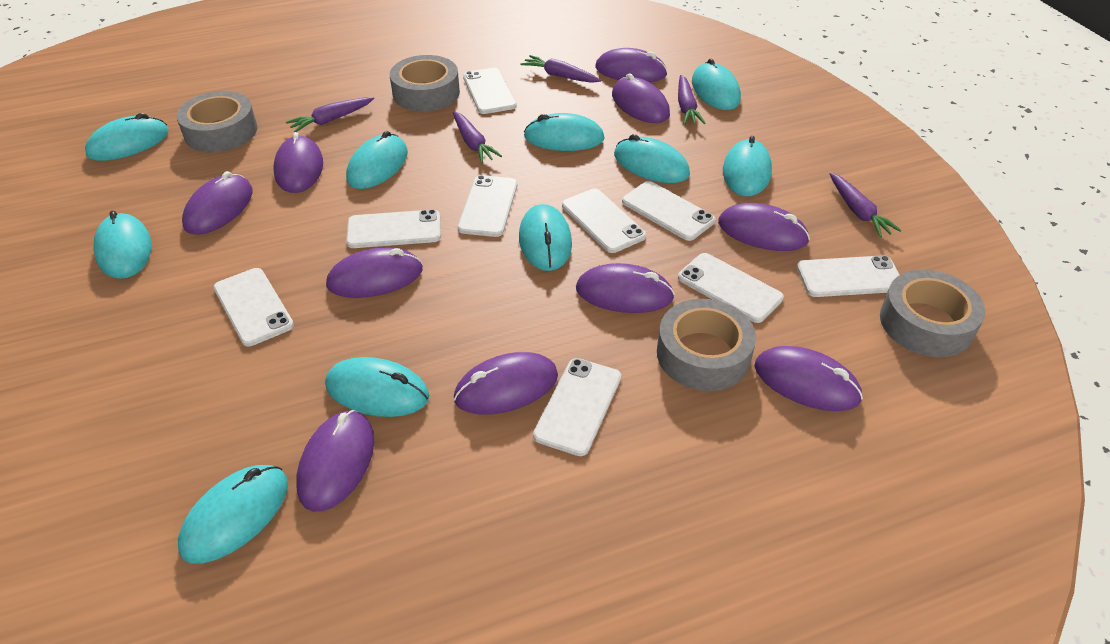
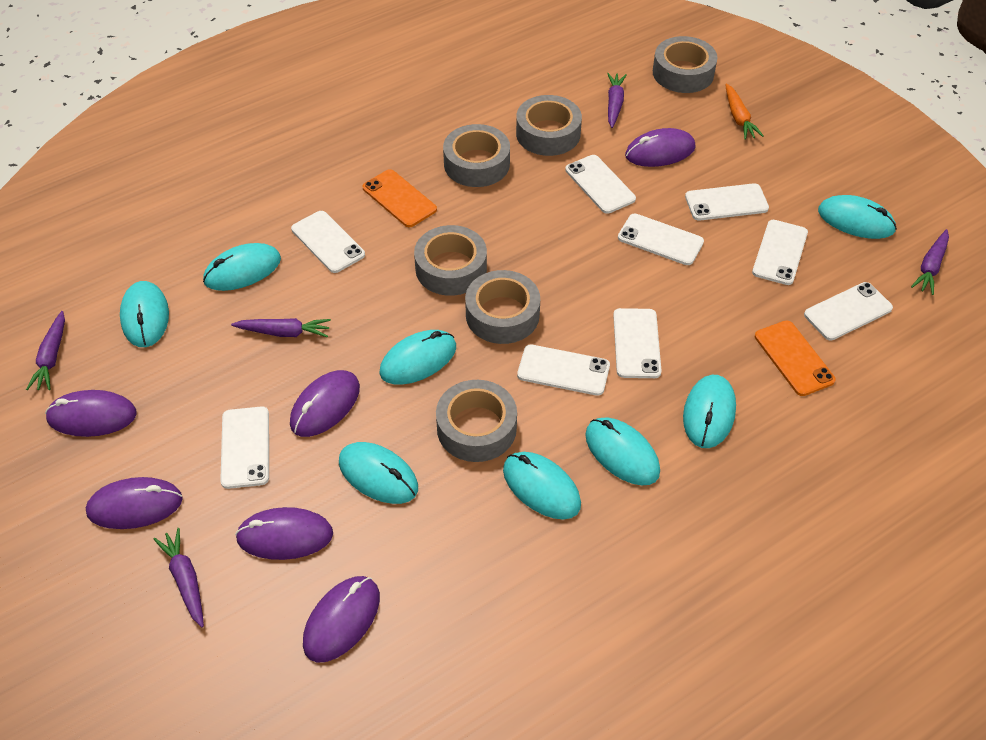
grey tape: 4 -> 6
orange carrot: 0 -> 1
orange phone: 0 -> 2
purple mouse: 10 -> 6
turquoise mouse: 10 -> 8

